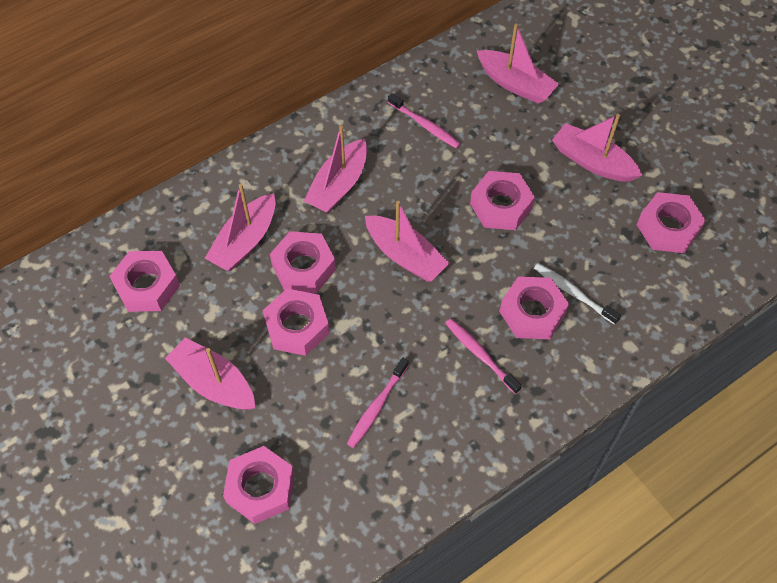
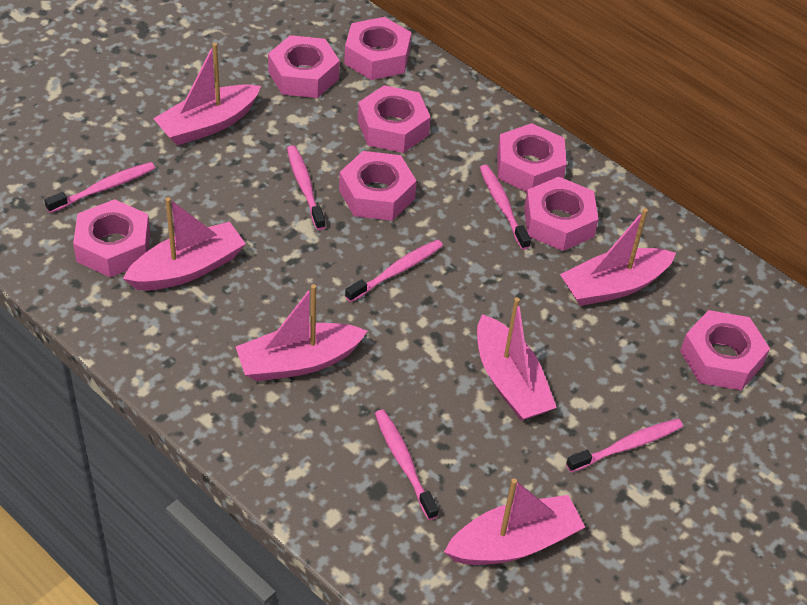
pink nut: 7 -> 8
pink toothbrush: 3 -> 6
white toothbrush: 1 -> 0

